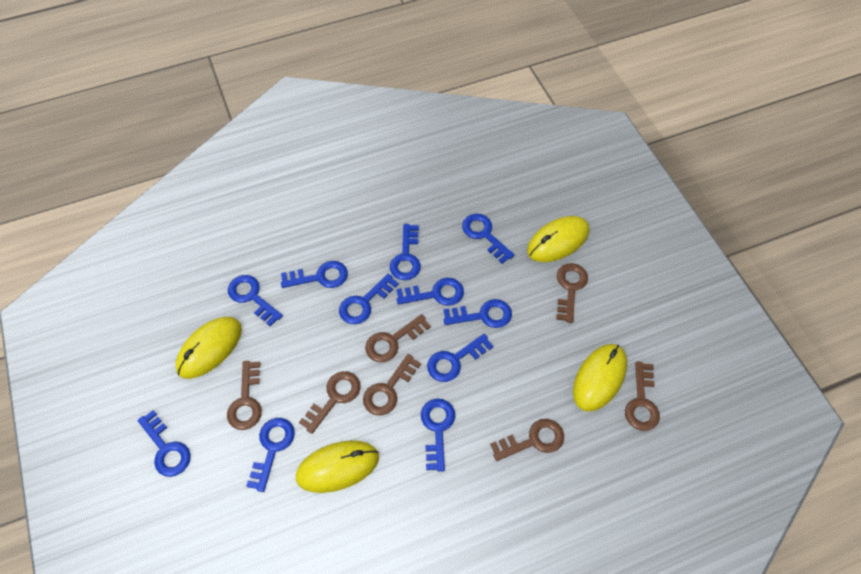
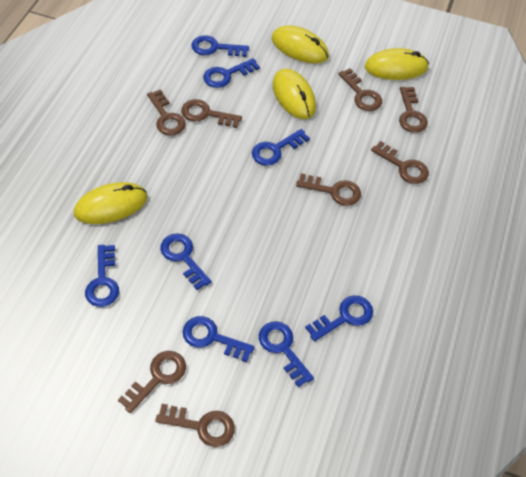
blue key: 11 -> 8
brown key: 7 -> 8

